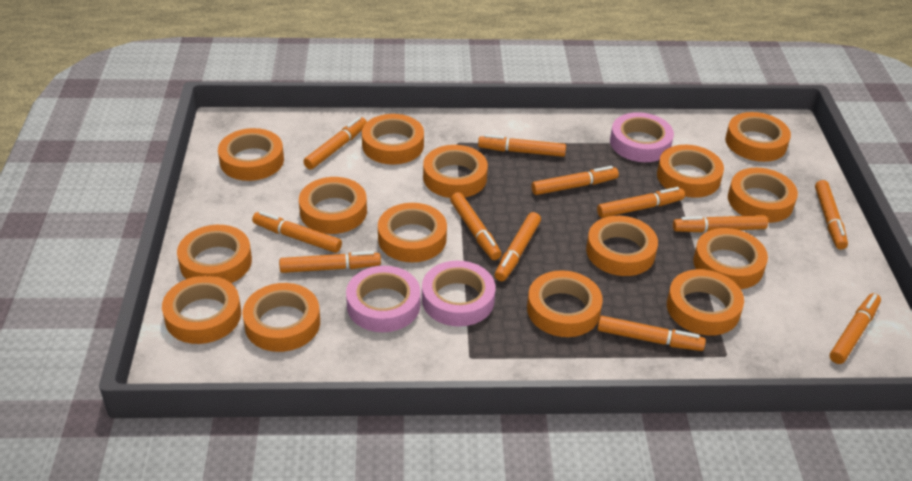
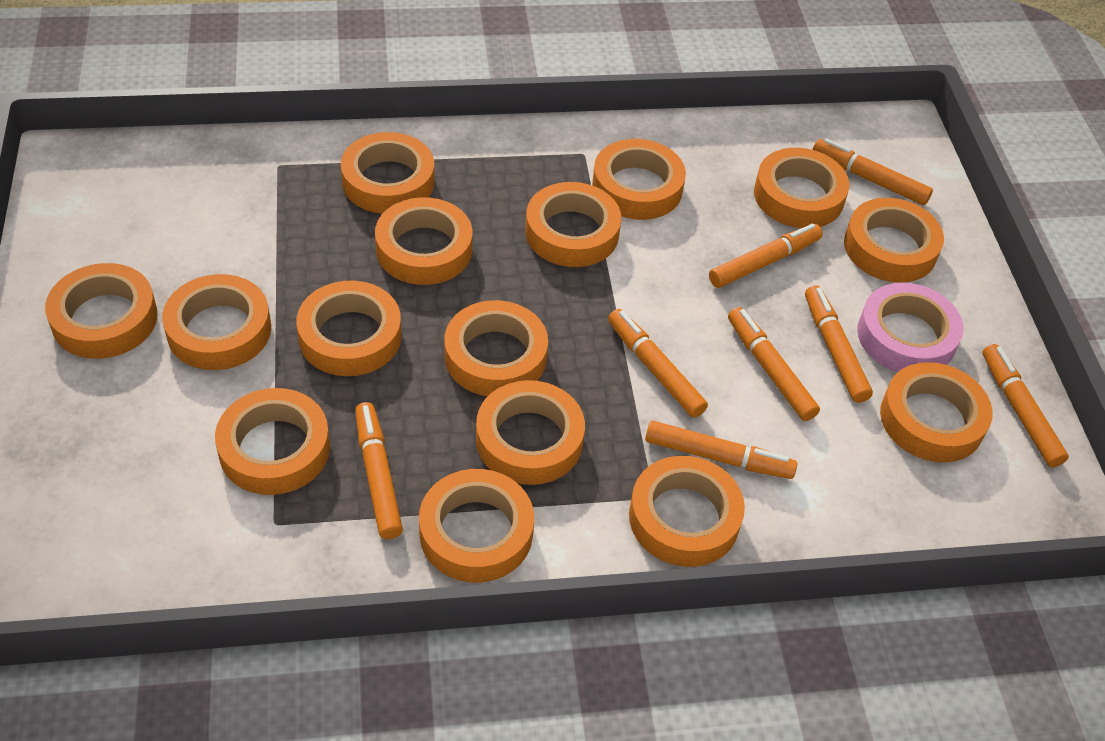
orange marker: 12 -> 8
pink tape: 3 -> 1

